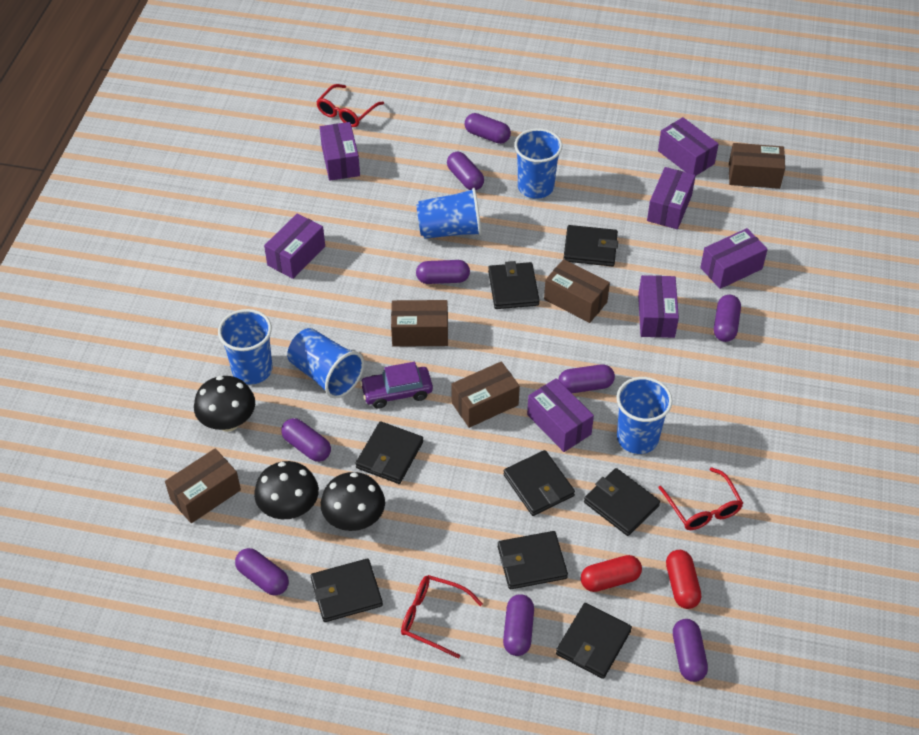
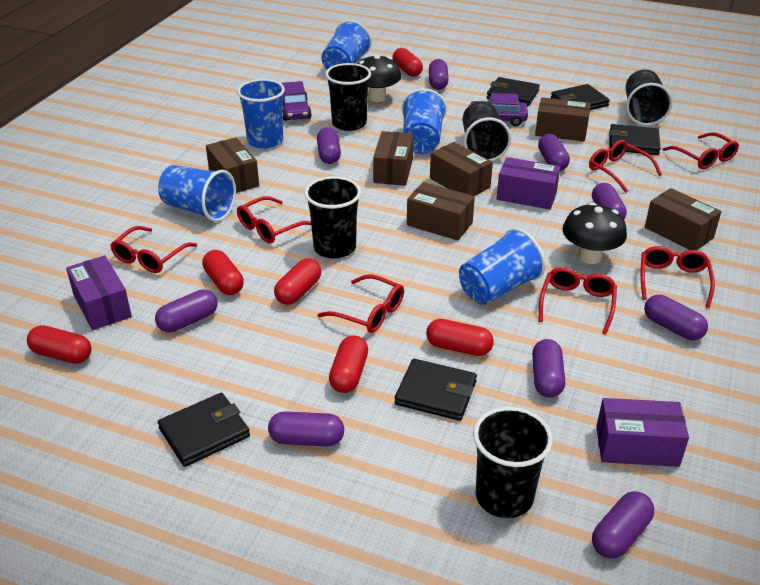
black cup: 0 -> 5
black mushroom: 3 -> 2
black wallet: 8 -> 5
brown box: 5 -> 6
purple box: 7 -> 3
purple car: 1 -> 2
red capsule: 2 -> 6
red glasses: 3 -> 7

